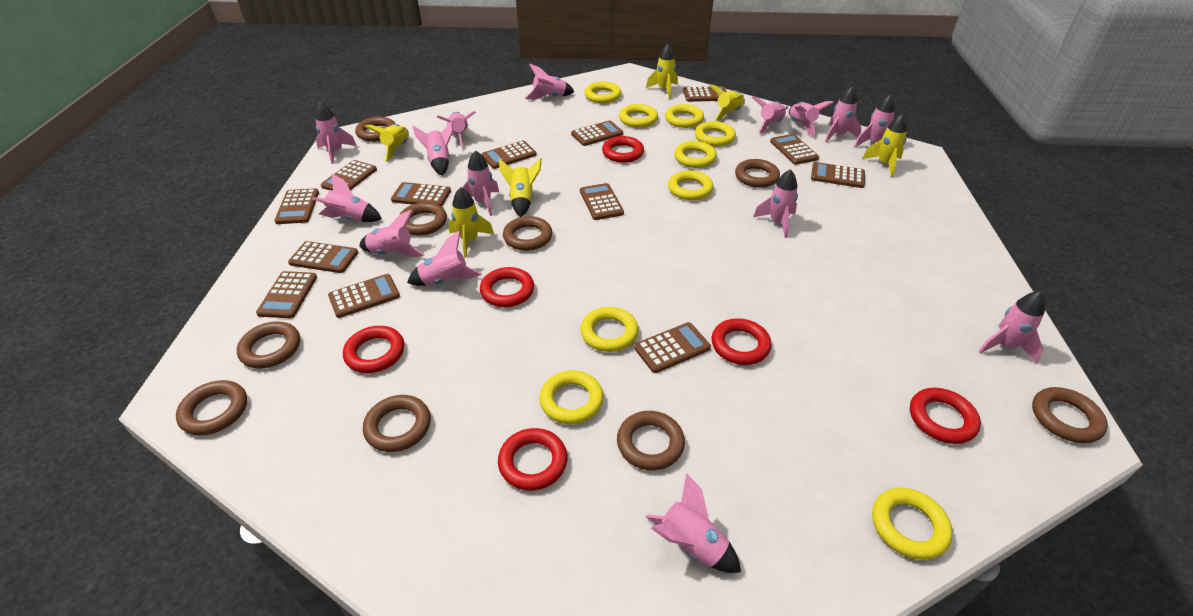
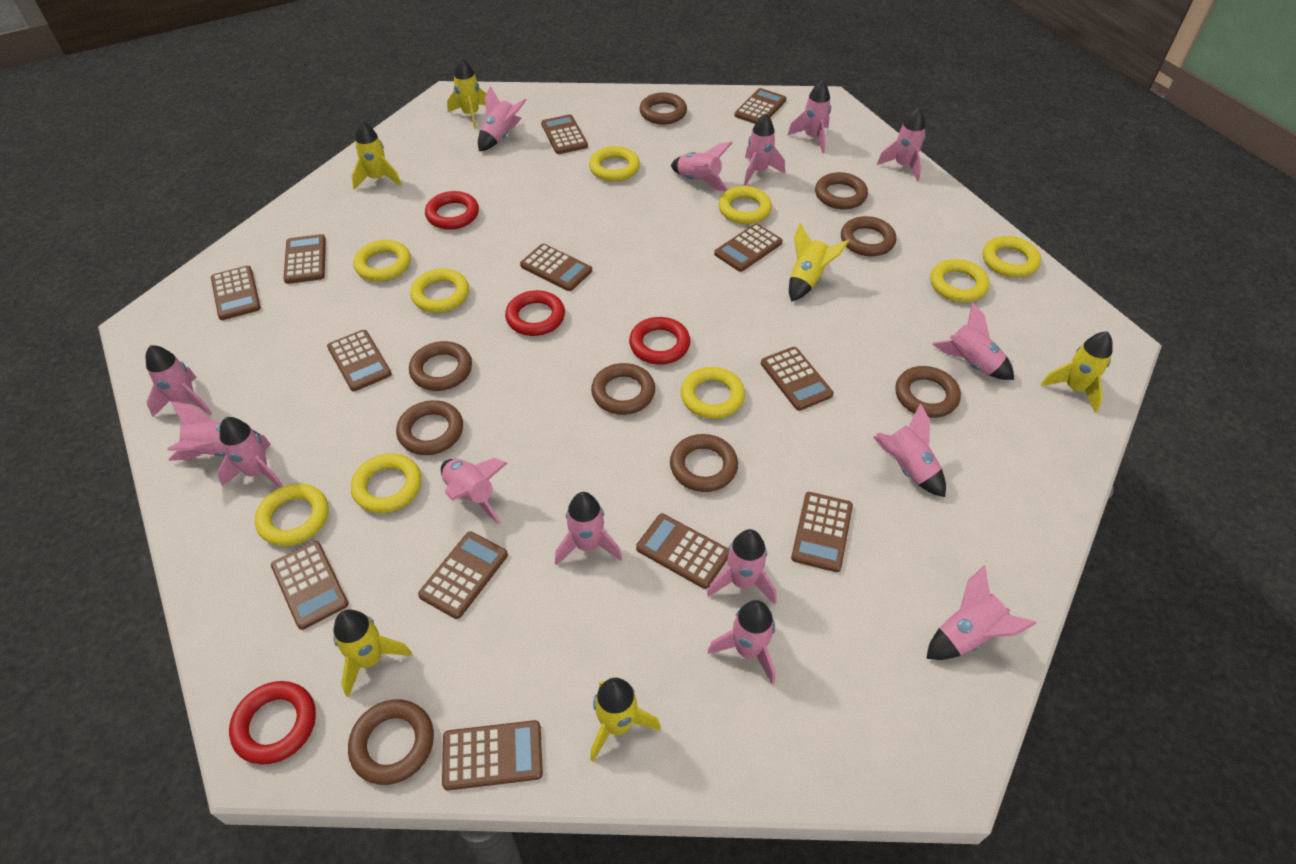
red ring: 6 -> 4

